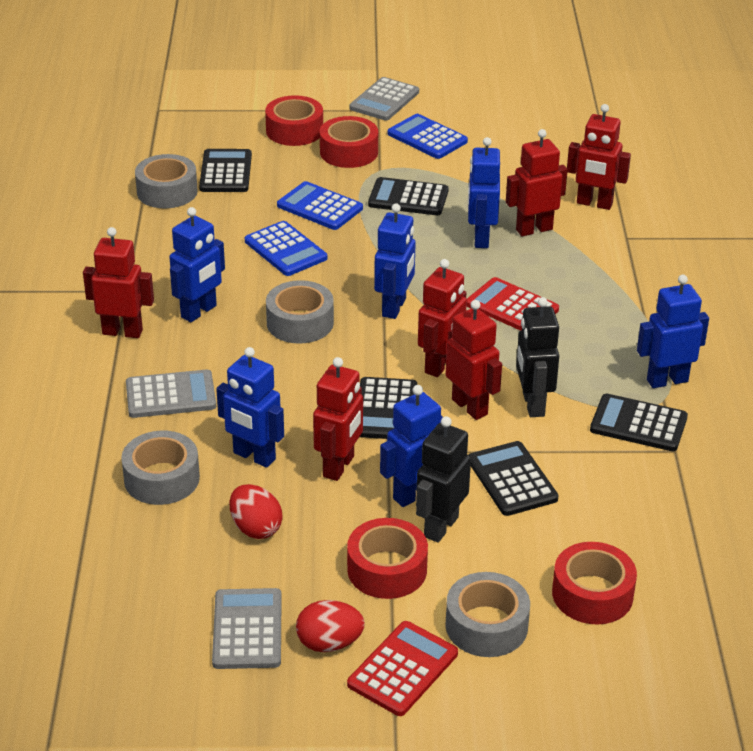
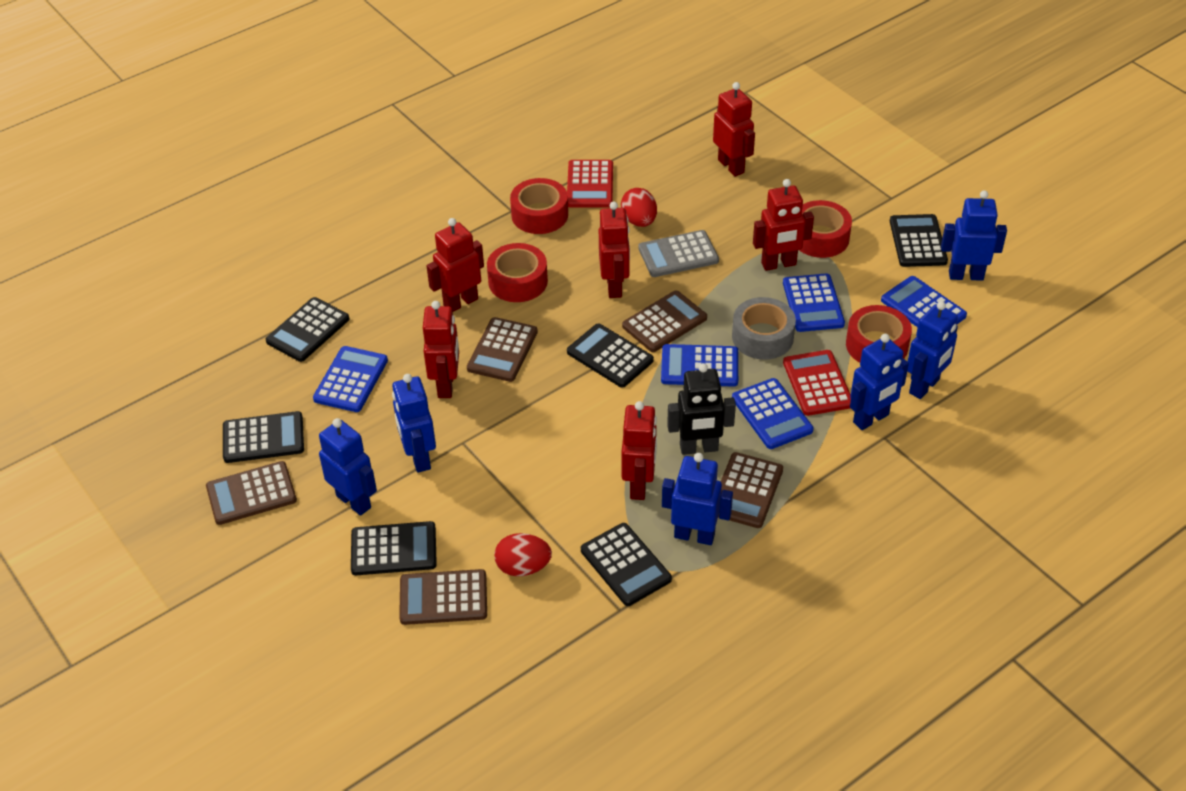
black calculator: 5 -> 6
black robot: 2 -> 1
blue calculator: 3 -> 5
brown calculator: 0 -> 5
grey calculator: 3 -> 1
grey tape: 4 -> 1

